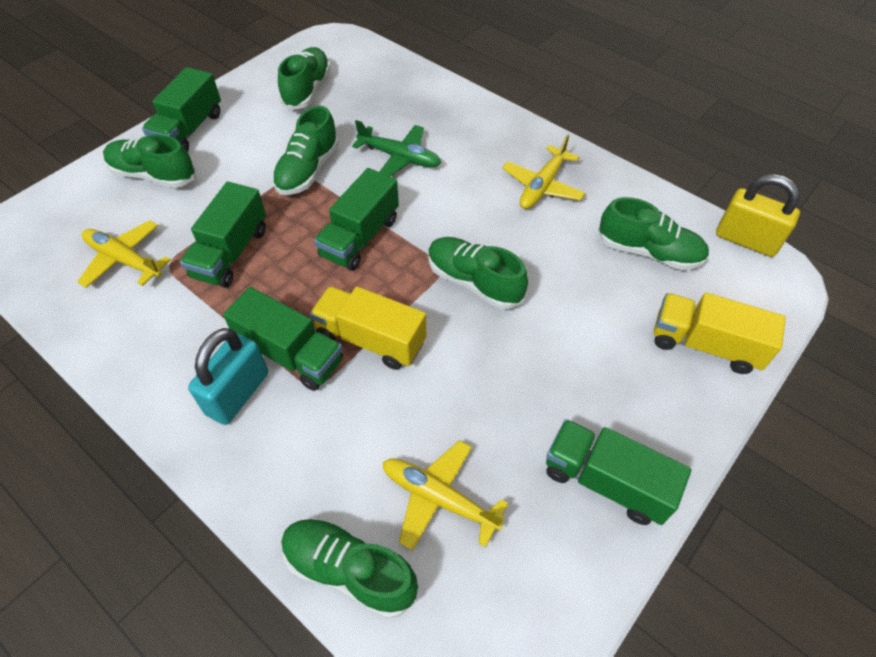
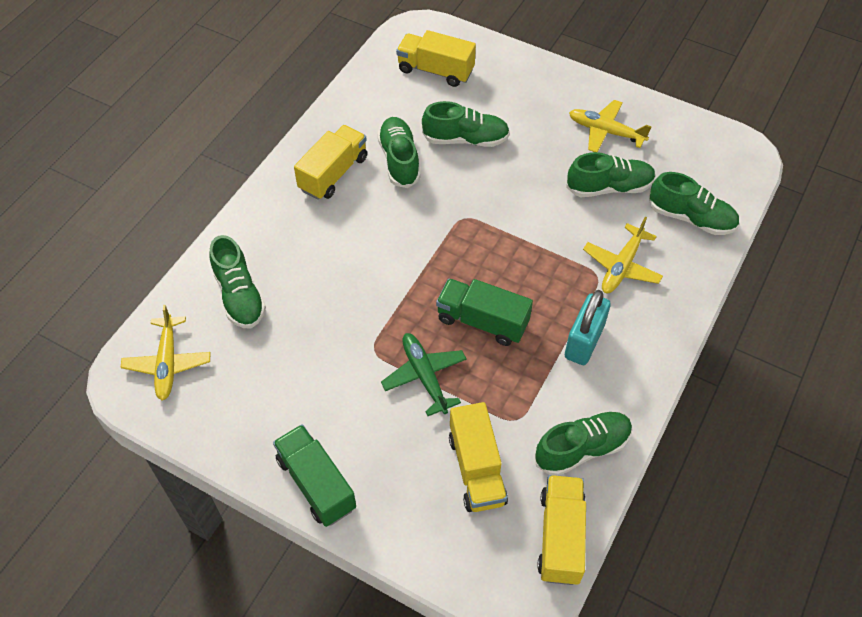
green truck: 5 -> 2
yellow padlock: 1 -> 0
yellow truck: 2 -> 4

